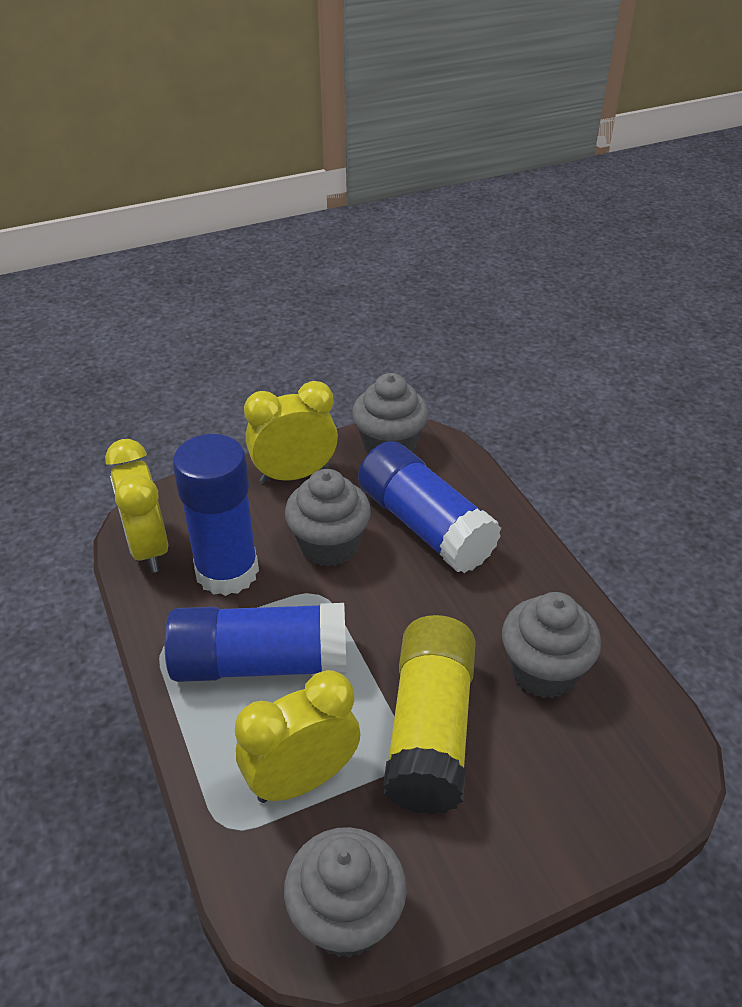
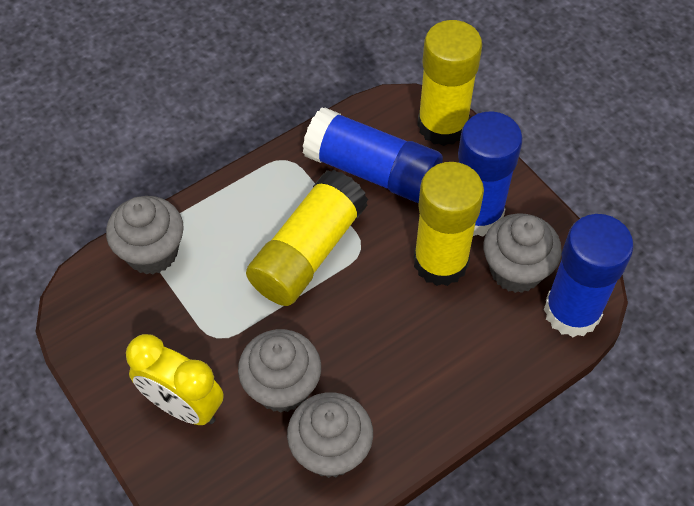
yellow clock: 3 -> 1
yellow glue stick: 1 -> 3

